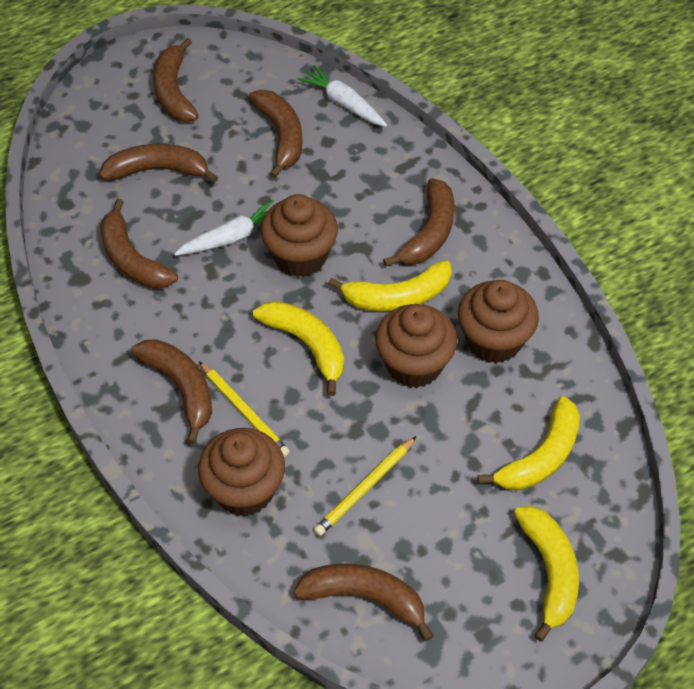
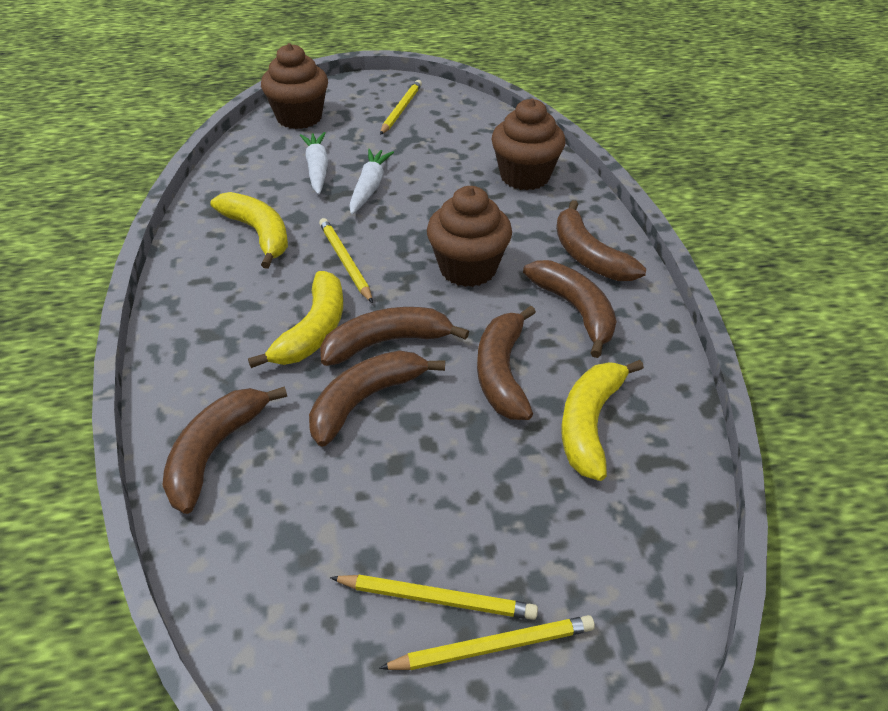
brown banana: 7 -> 6
brown cupcake: 4 -> 3
yellow banana: 4 -> 3
yellow pencil: 2 -> 4

